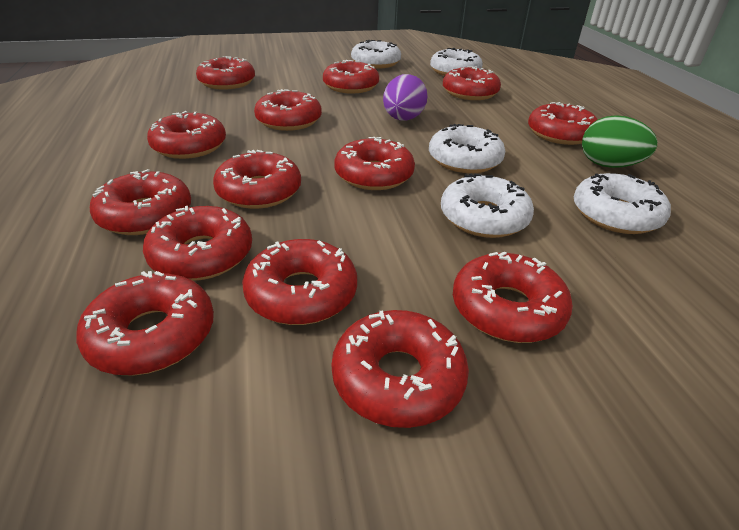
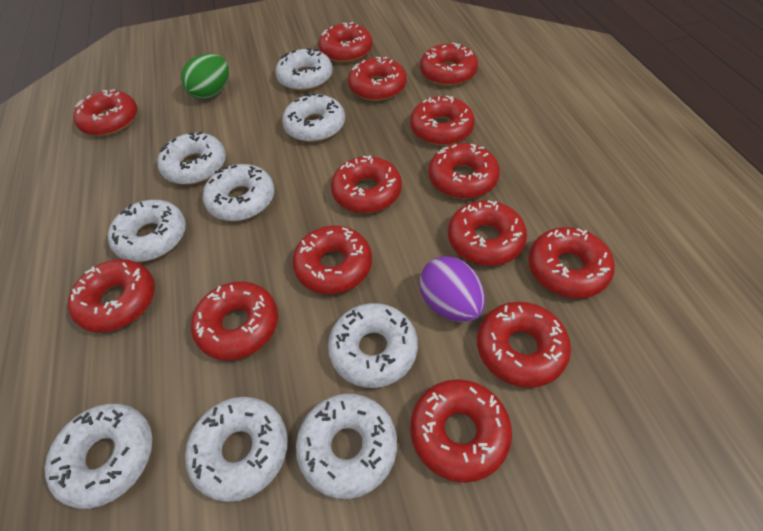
white donut: 5 -> 9

